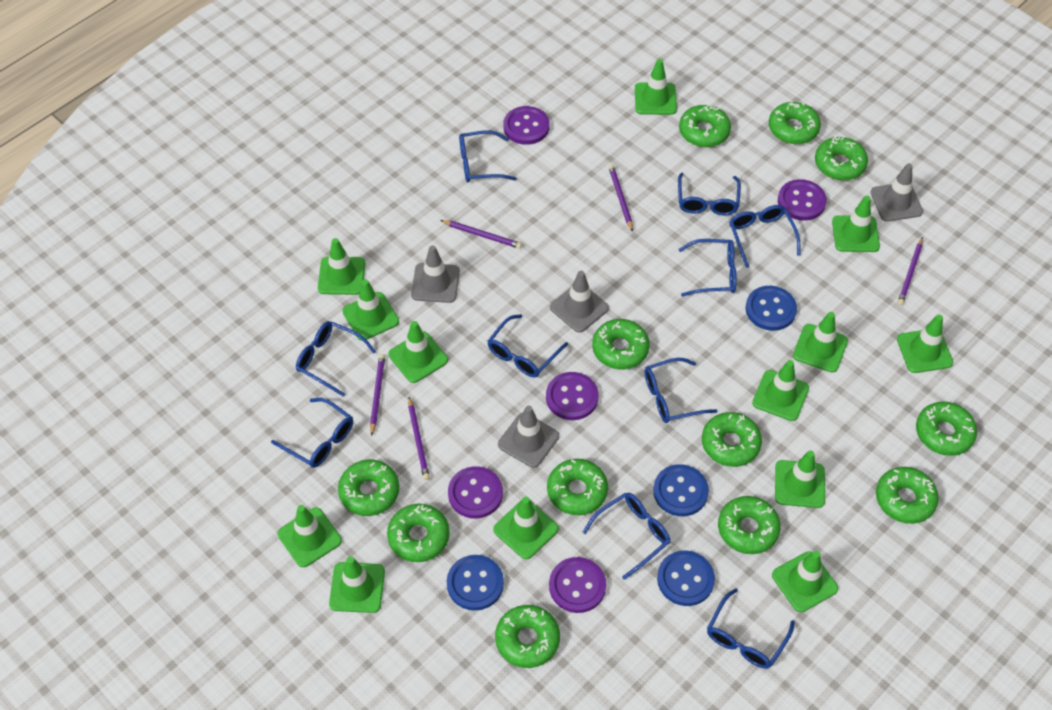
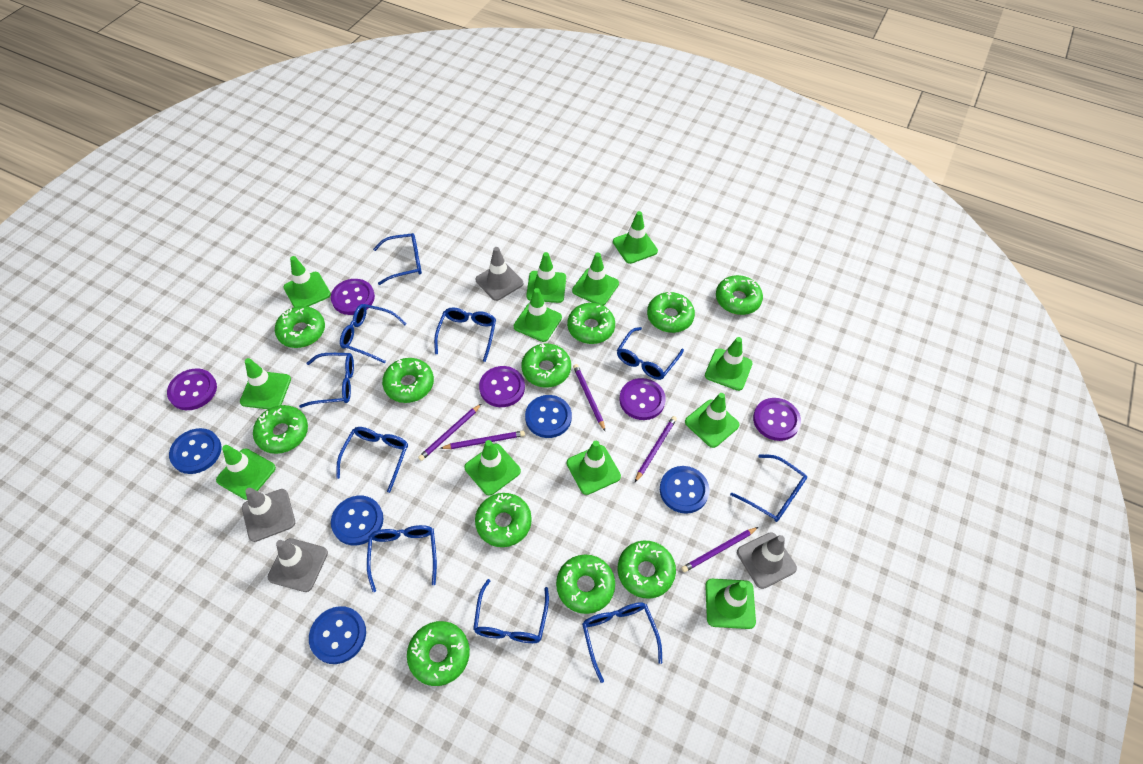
blue button: 4 -> 5
green donut: 12 -> 11
green traffic cone: 13 -> 12

